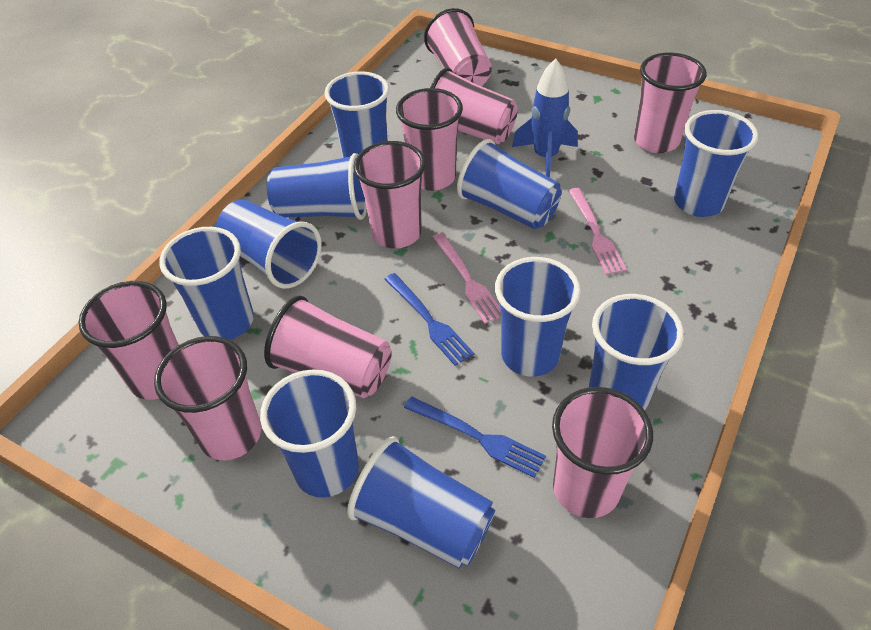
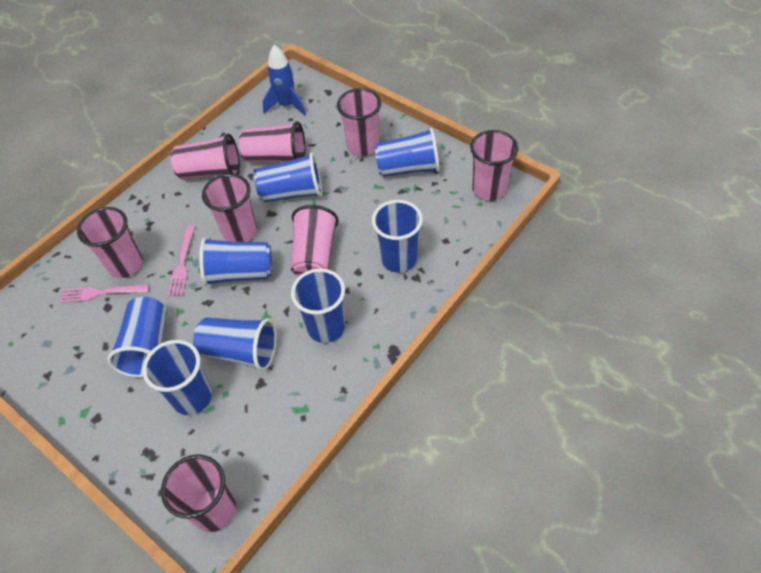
blue cup: 10 -> 8
blue fork: 2 -> 0
pink cup: 9 -> 8

